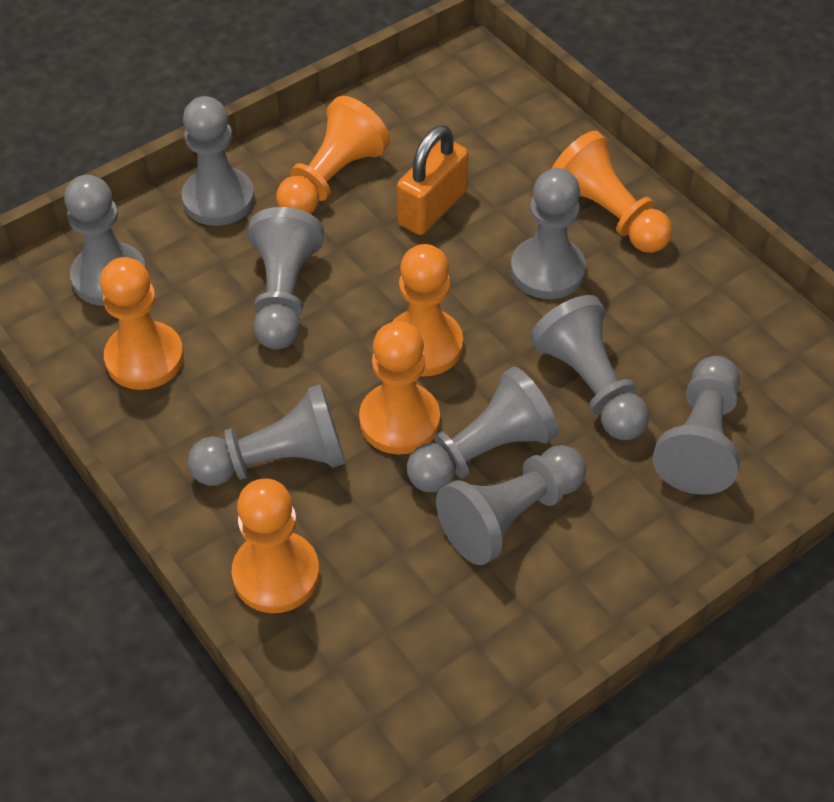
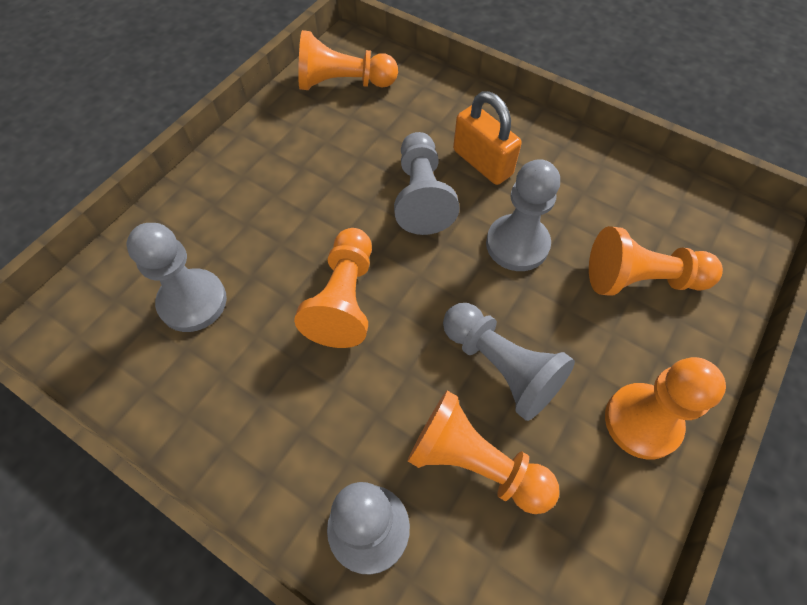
grey pawn: 9 -> 5
orange pawn: 6 -> 5

